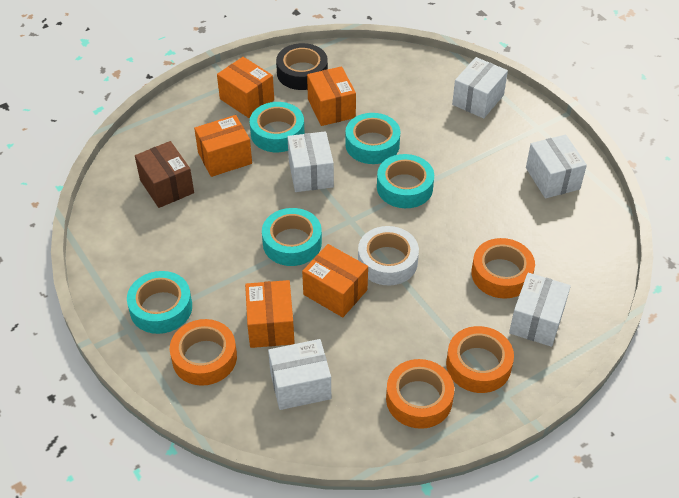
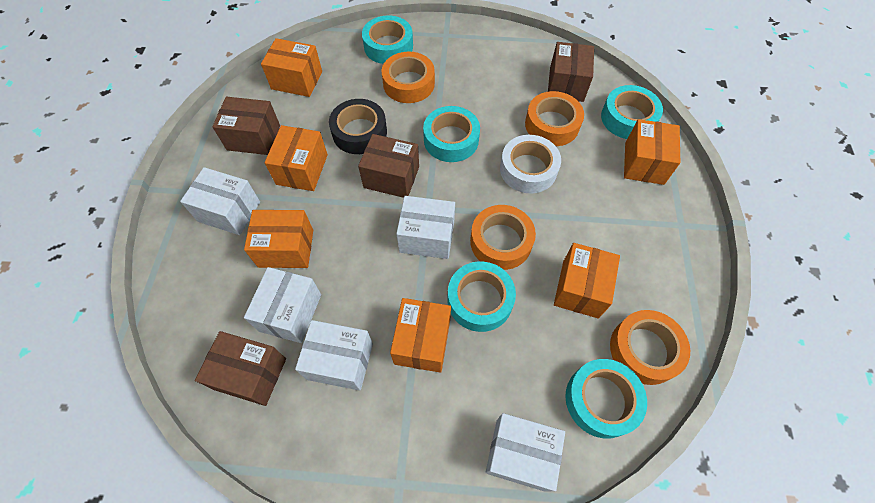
brown box: 1 -> 4
orange box: 5 -> 6

